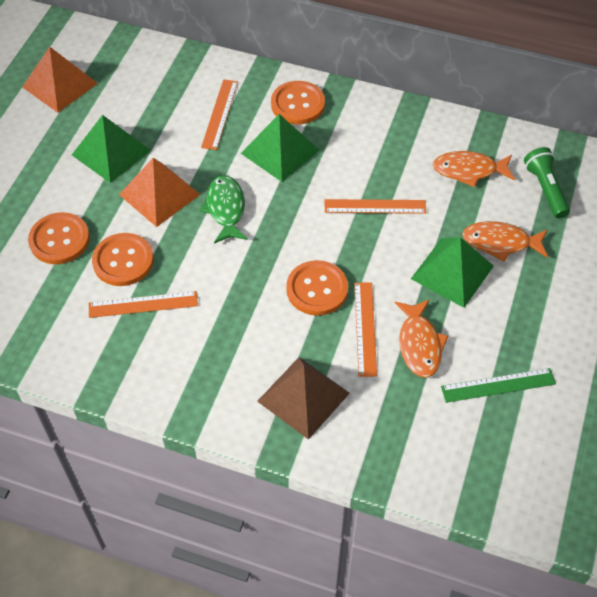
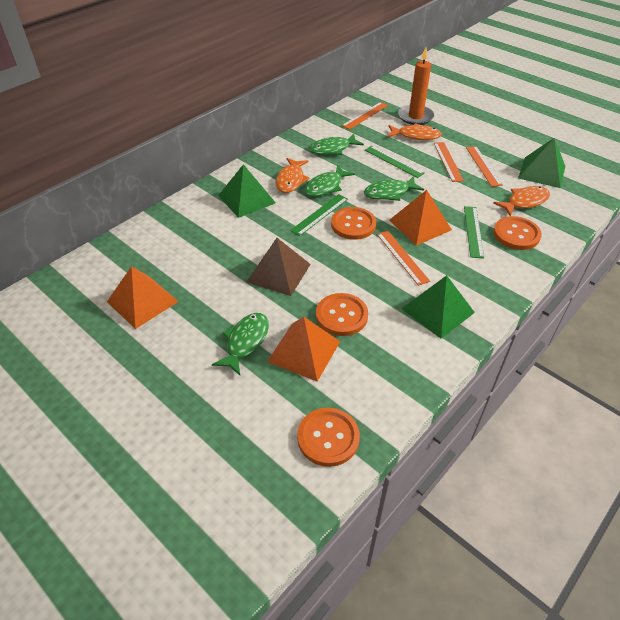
green fish: 1 -> 4
green flashlight: 1 -> 0
green ruler: 1 -> 3
orange candle: 0 -> 1
orange pyramid: 2 -> 3

